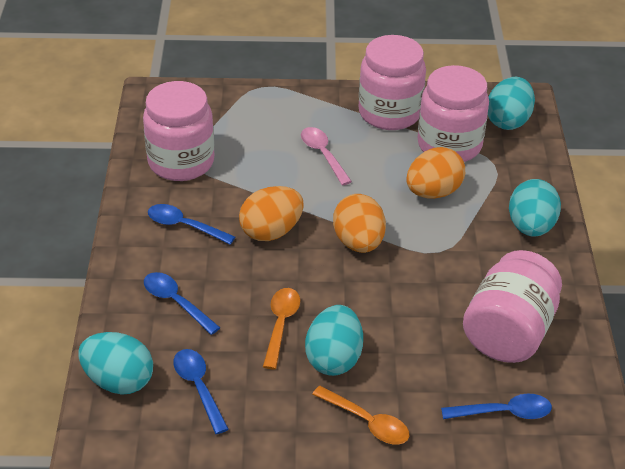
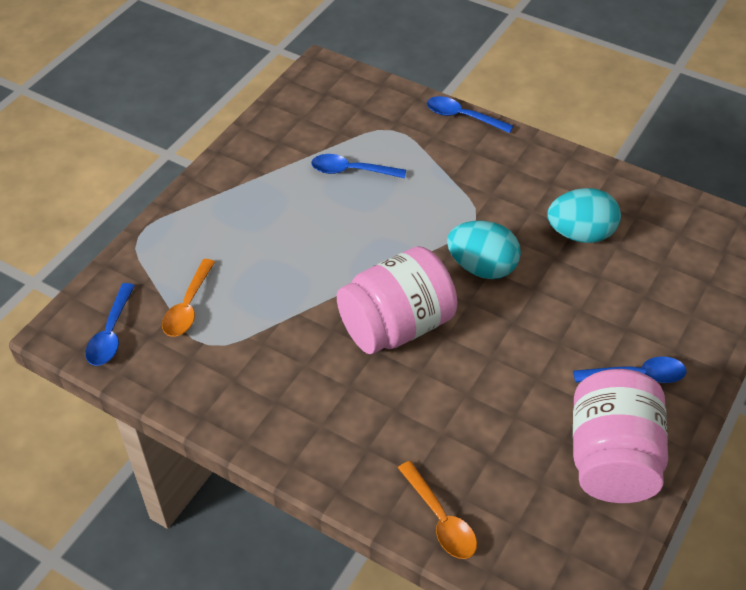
orange egg: 3 -> 0
pink jar: 4 -> 2
pink spoon: 1 -> 0
turquoise egg: 4 -> 2

